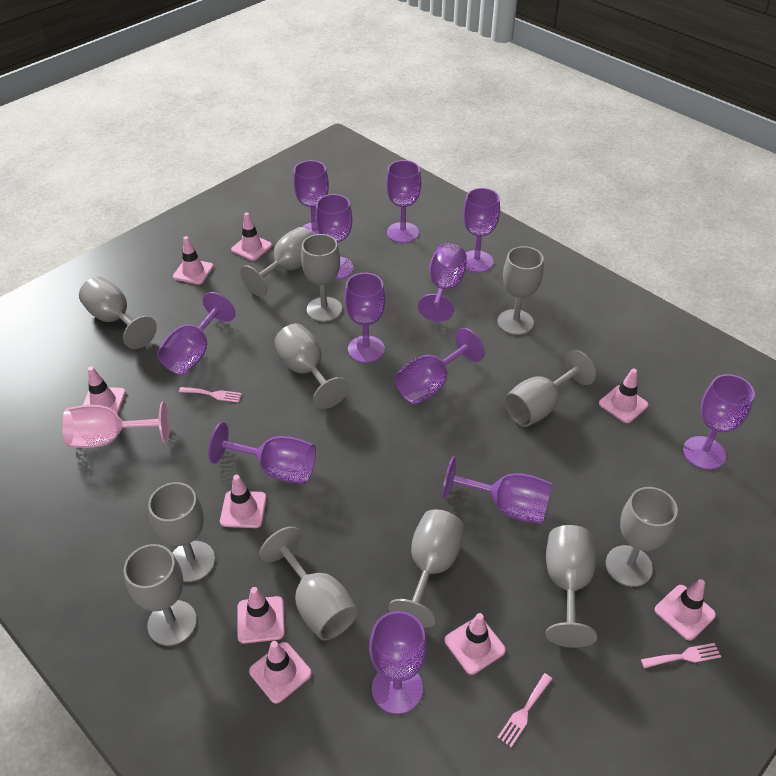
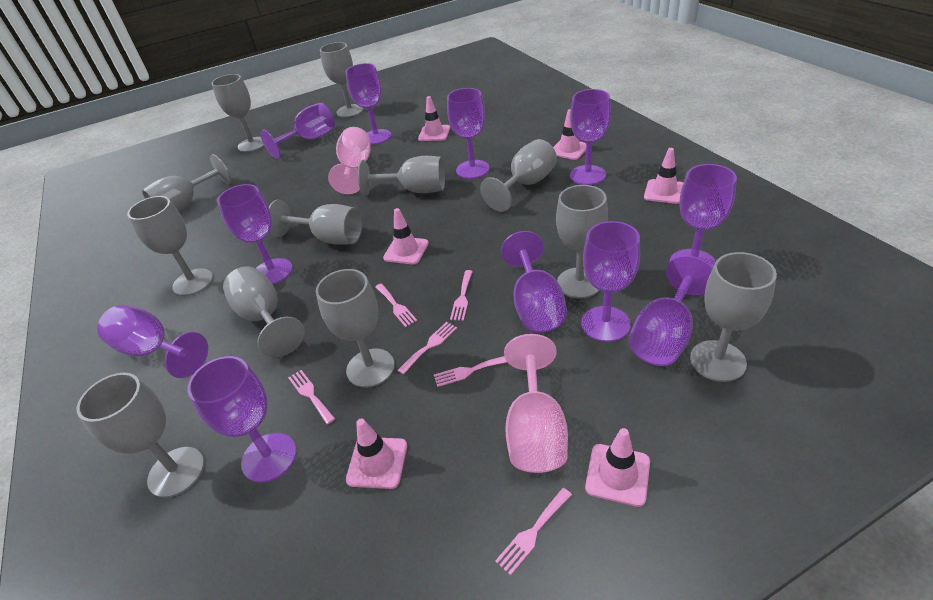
pink fork: 3 -> 6
pink goblet: 1 -> 2
pink traffic cone: 9 -> 6
purple goblet: 12 -> 11

